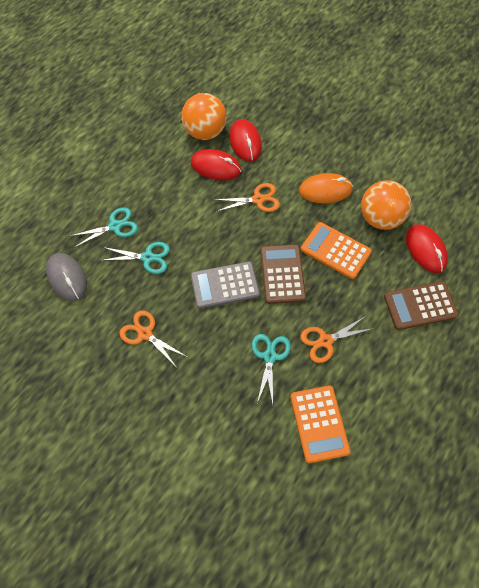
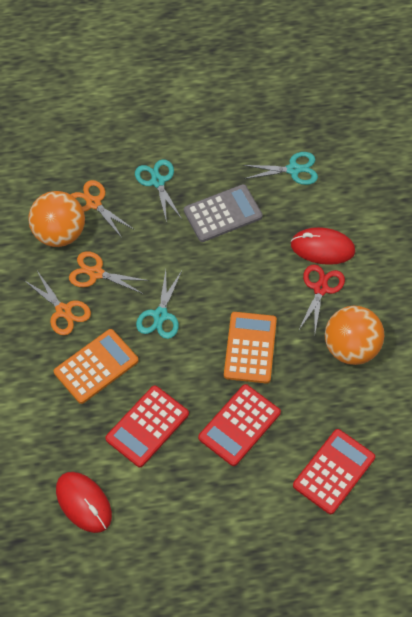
brown calculator: 2 -> 0
grey mouse: 1 -> 0
orange mouse: 1 -> 0
red calculator: 0 -> 3
red mouse: 3 -> 2
red scissors: 0 -> 1

